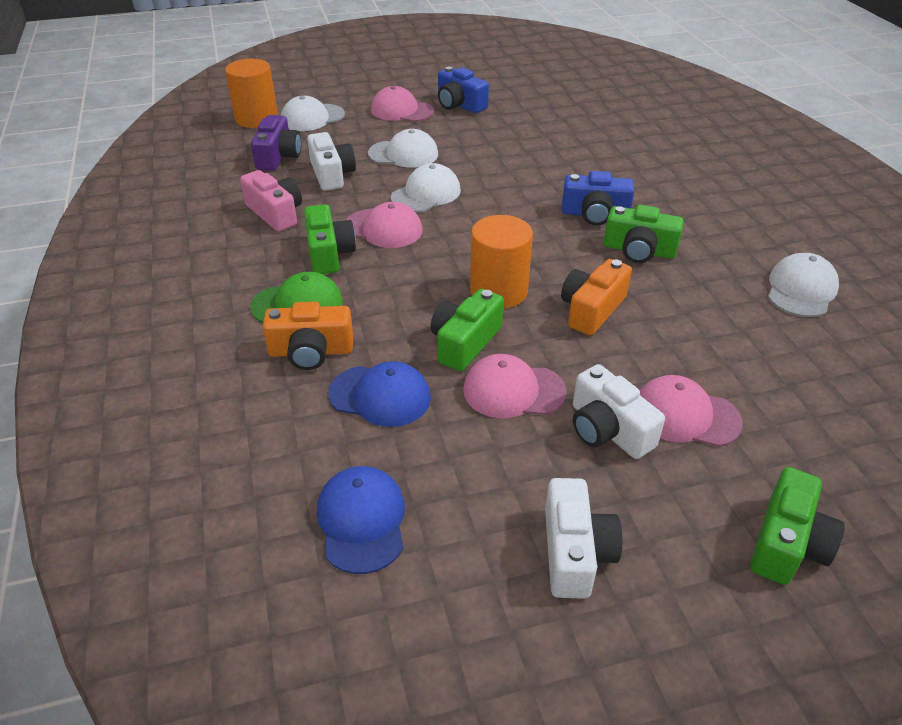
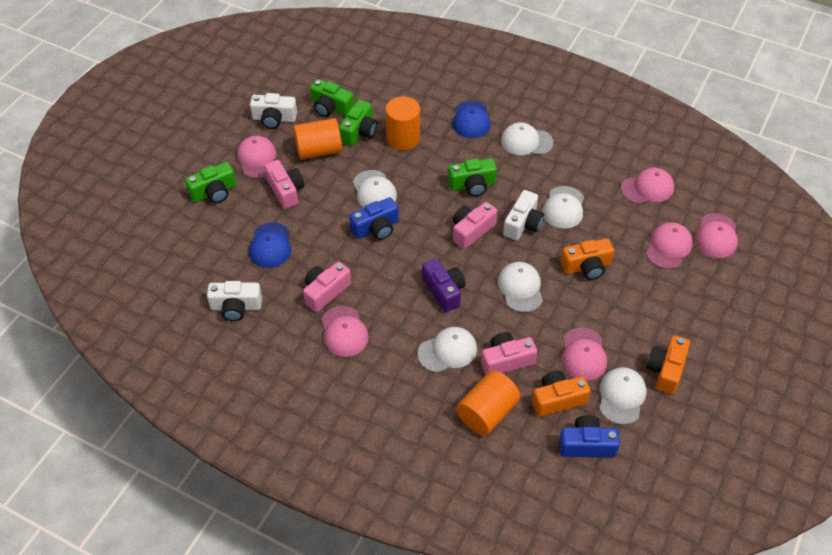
green cap: 1 -> 0
orange camera: 2 -> 3
orange cylinder: 2 -> 3
pink camera: 1 -> 4
pink cap: 4 -> 6
white cap: 4 -> 6

